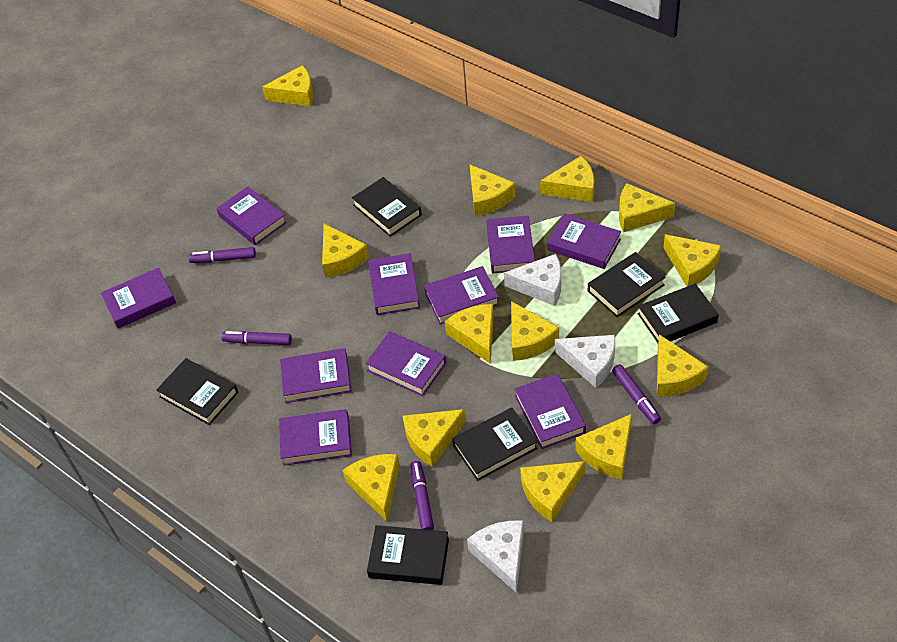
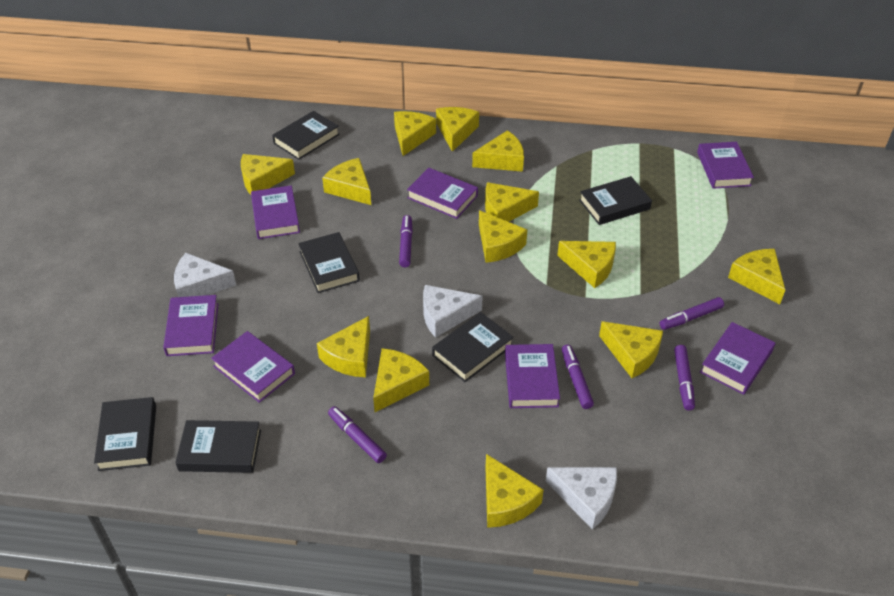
purple book: 10 -> 7
purple marker: 4 -> 5

